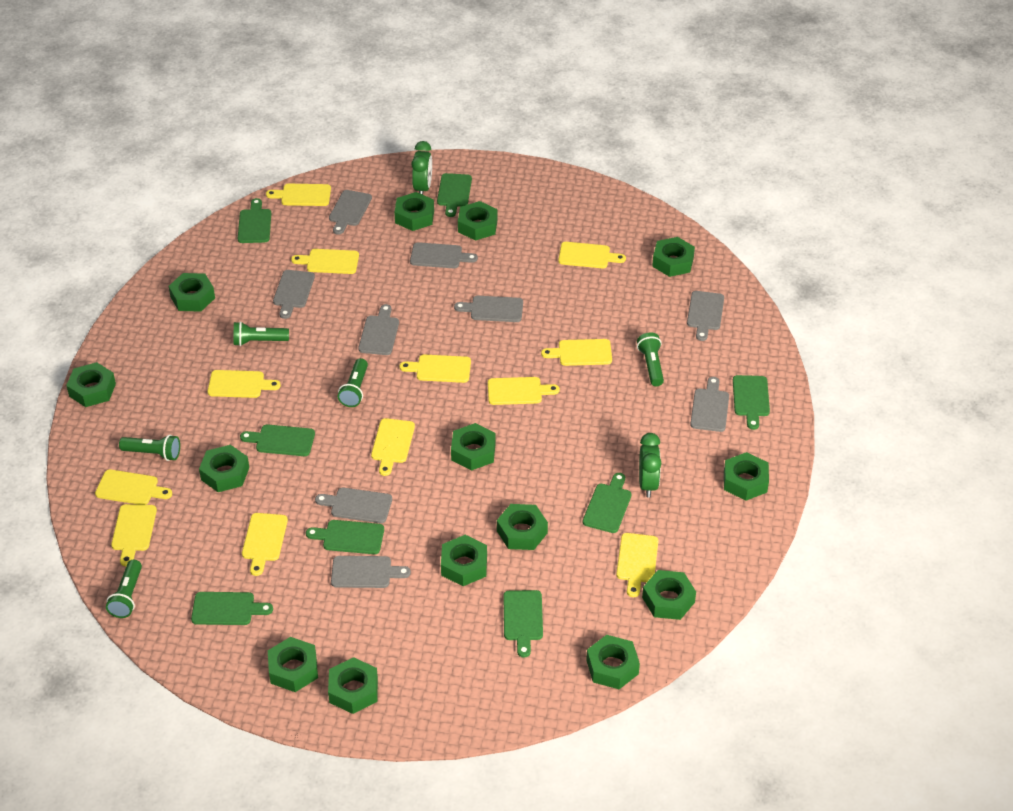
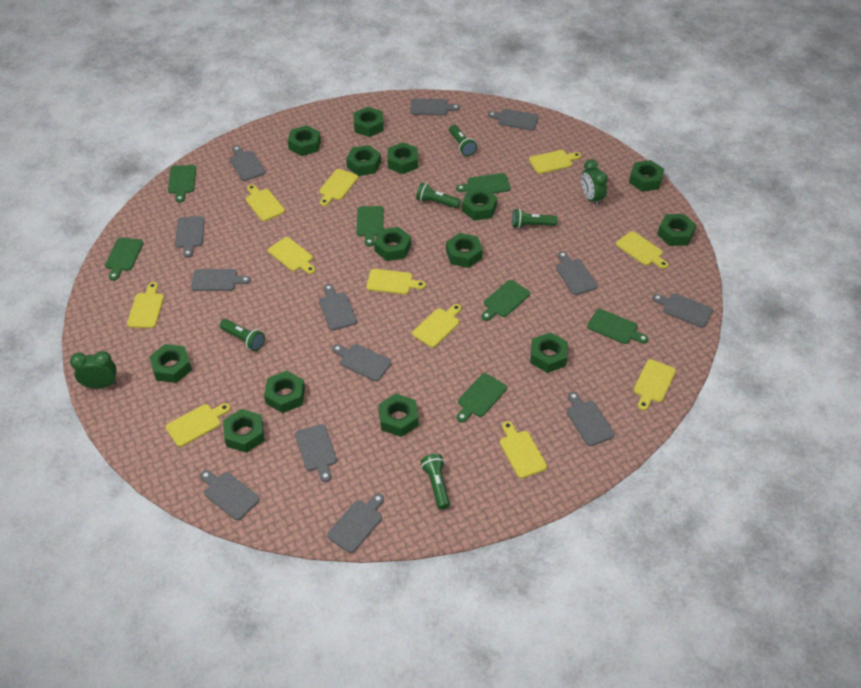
green cutting board: 8 -> 7
grey cutting board: 9 -> 13
yellow cutting board: 12 -> 11

